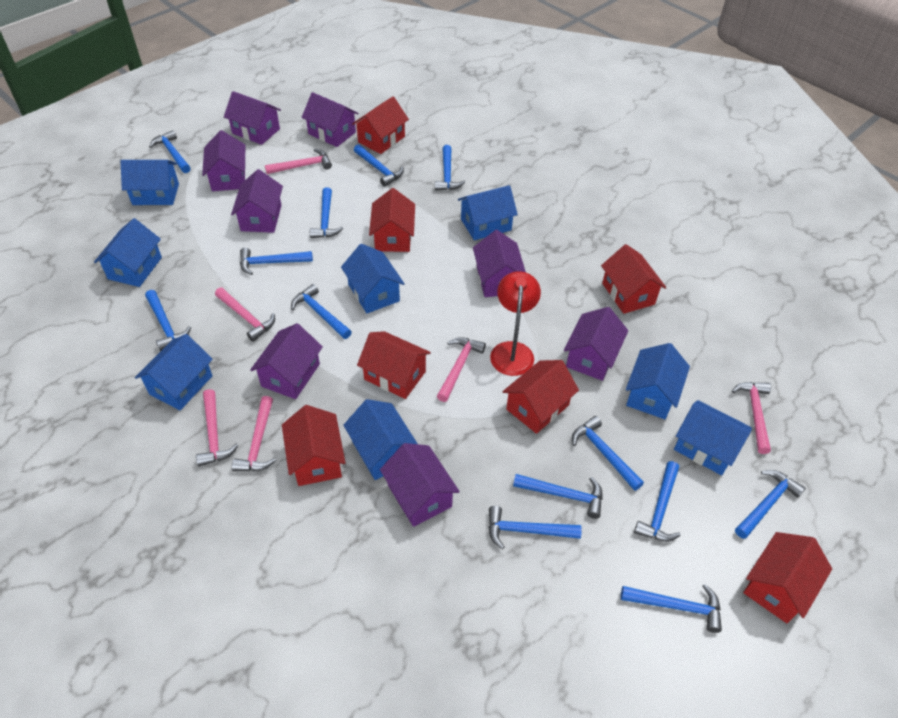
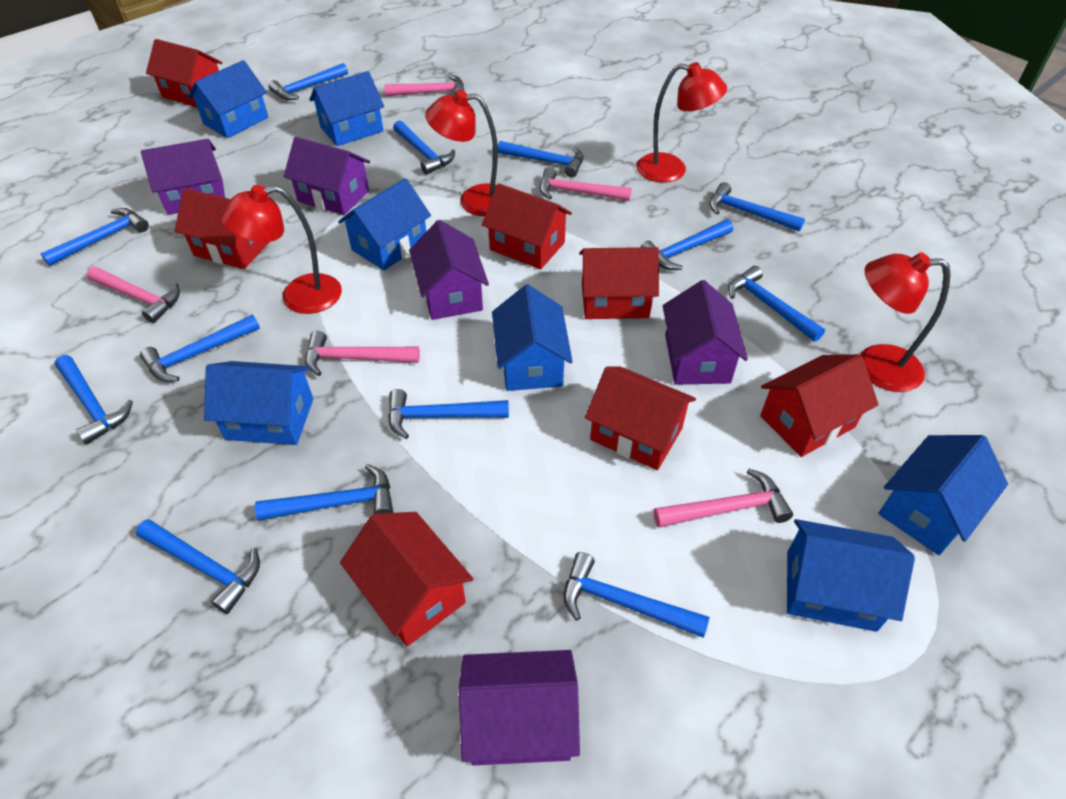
blue house: 8 -> 7
pink hammer: 6 -> 5
purple house: 8 -> 5
red lamp: 1 -> 4

